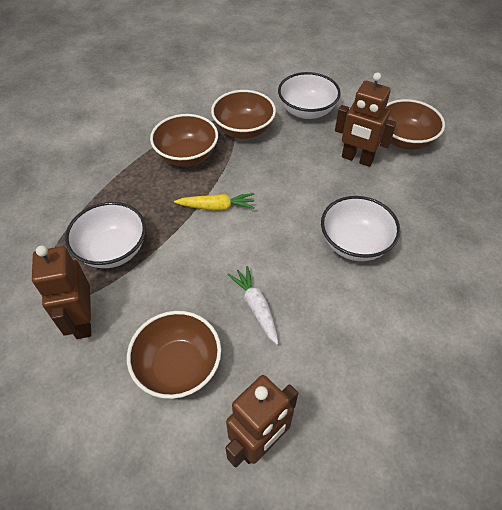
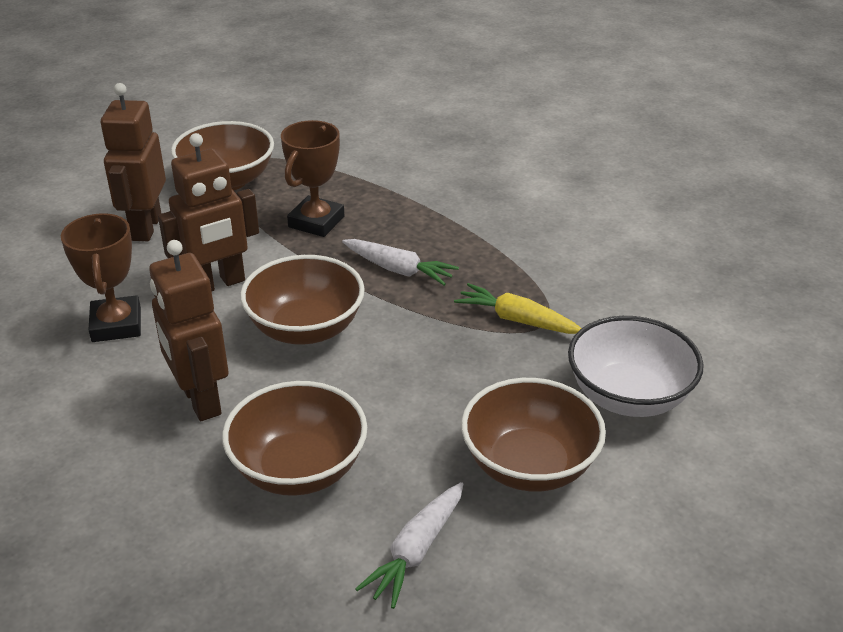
brown trophy: 0 -> 2
white bowl: 3 -> 1
white carrot: 1 -> 2

